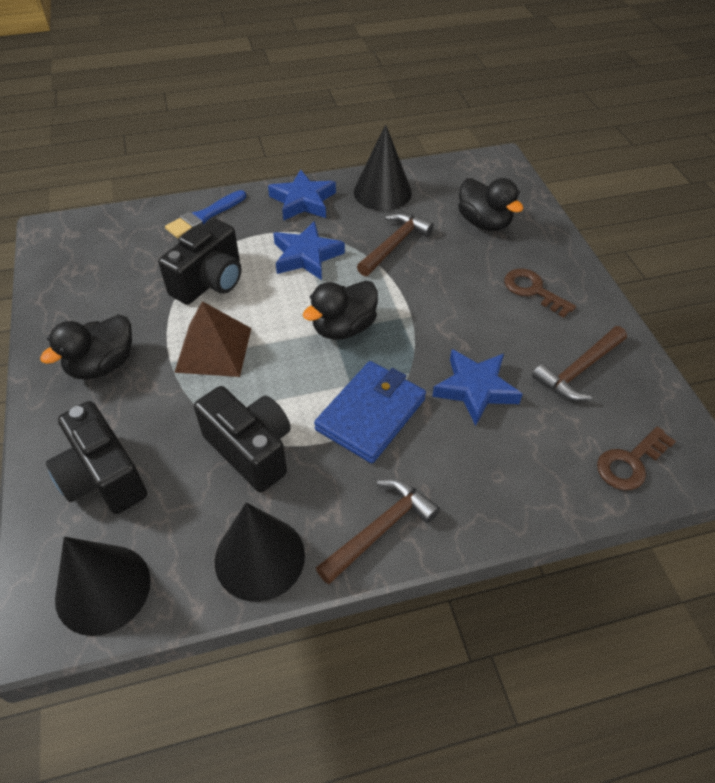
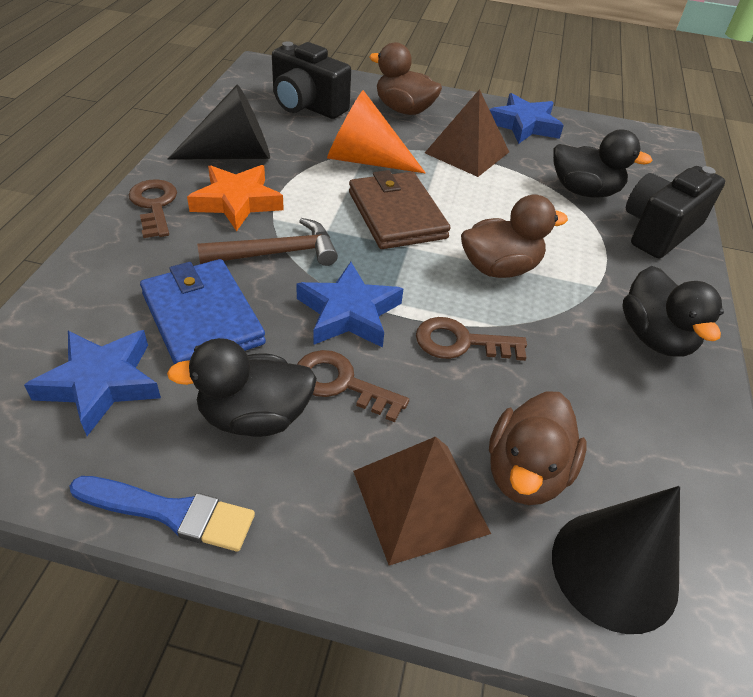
black camera: 3 -> 2
black cone: 3 -> 2
brown duck: 0 -> 3
brown hammer: 3 -> 1
brown key: 2 -> 3
brown pyramid: 1 -> 2
brown wallet: 0 -> 1
orange cone: 0 -> 1
orange star: 0 -> 1

